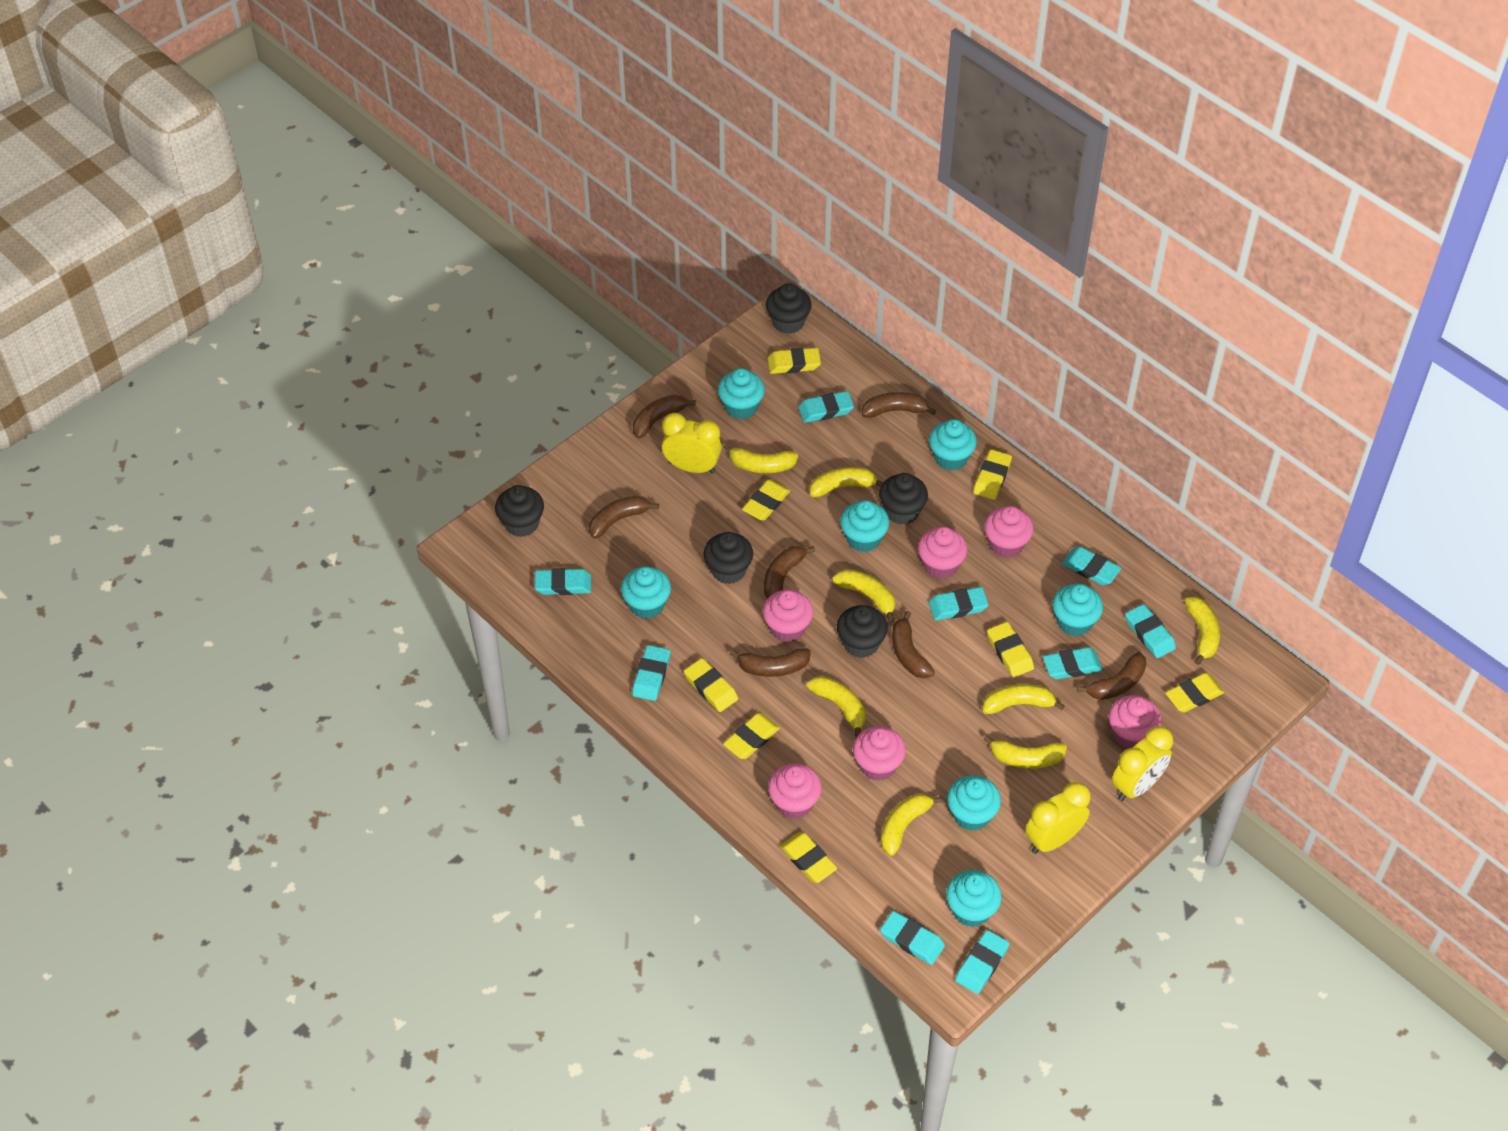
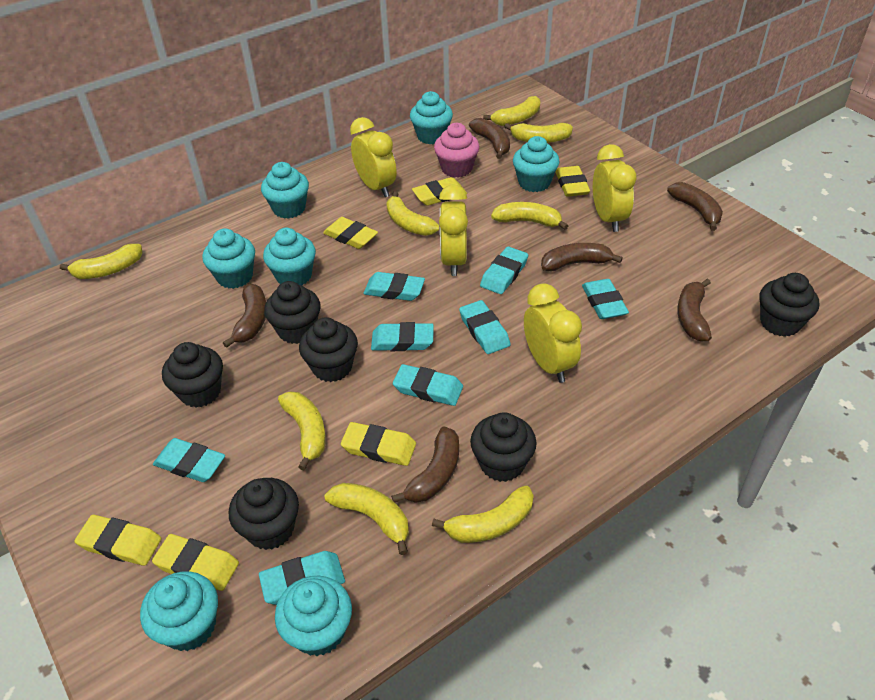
black cupcake: 5 -> 6
brown banana: 7 -> 6
pink cupcake: 6 -> 1
turquoise eraser: 9 -> 8
yellow clock: 3 -> 4
yellow eraser: 8 -> 6

